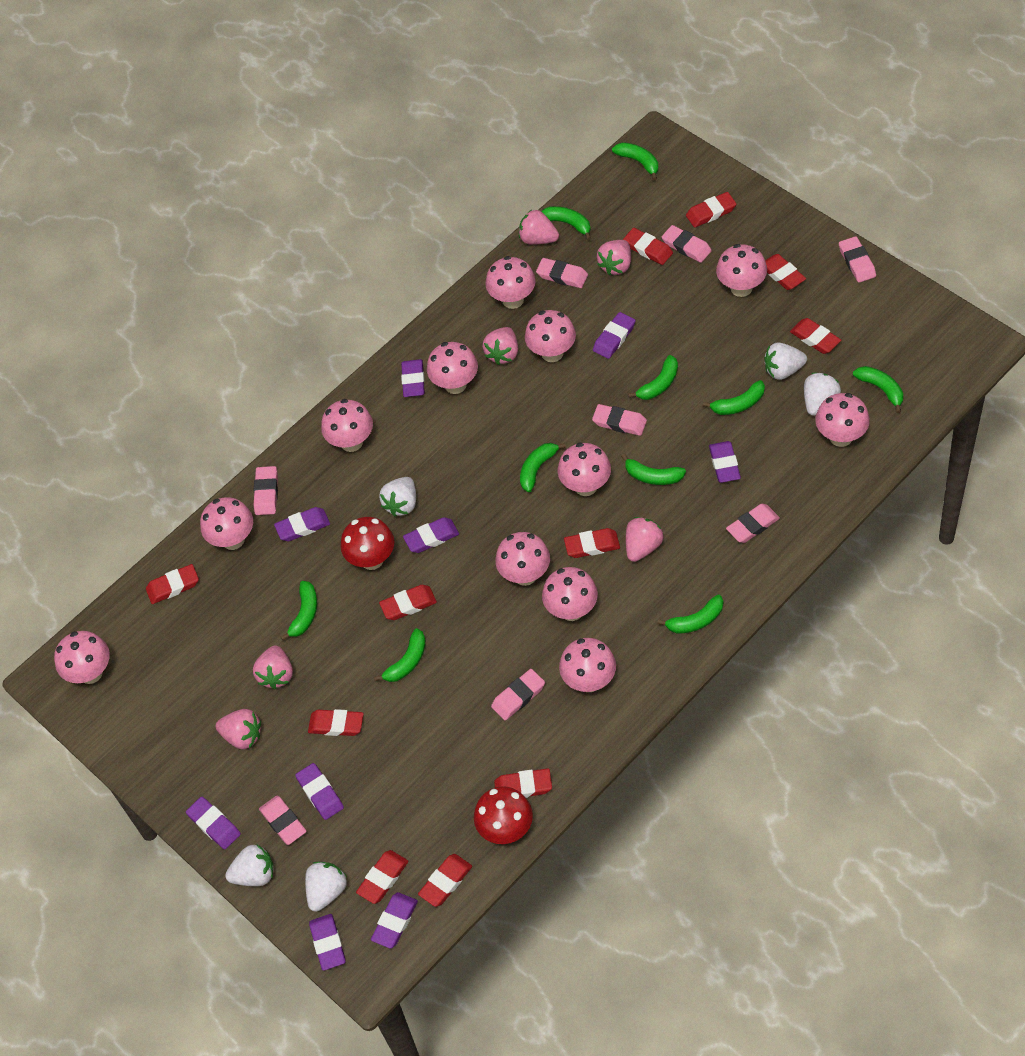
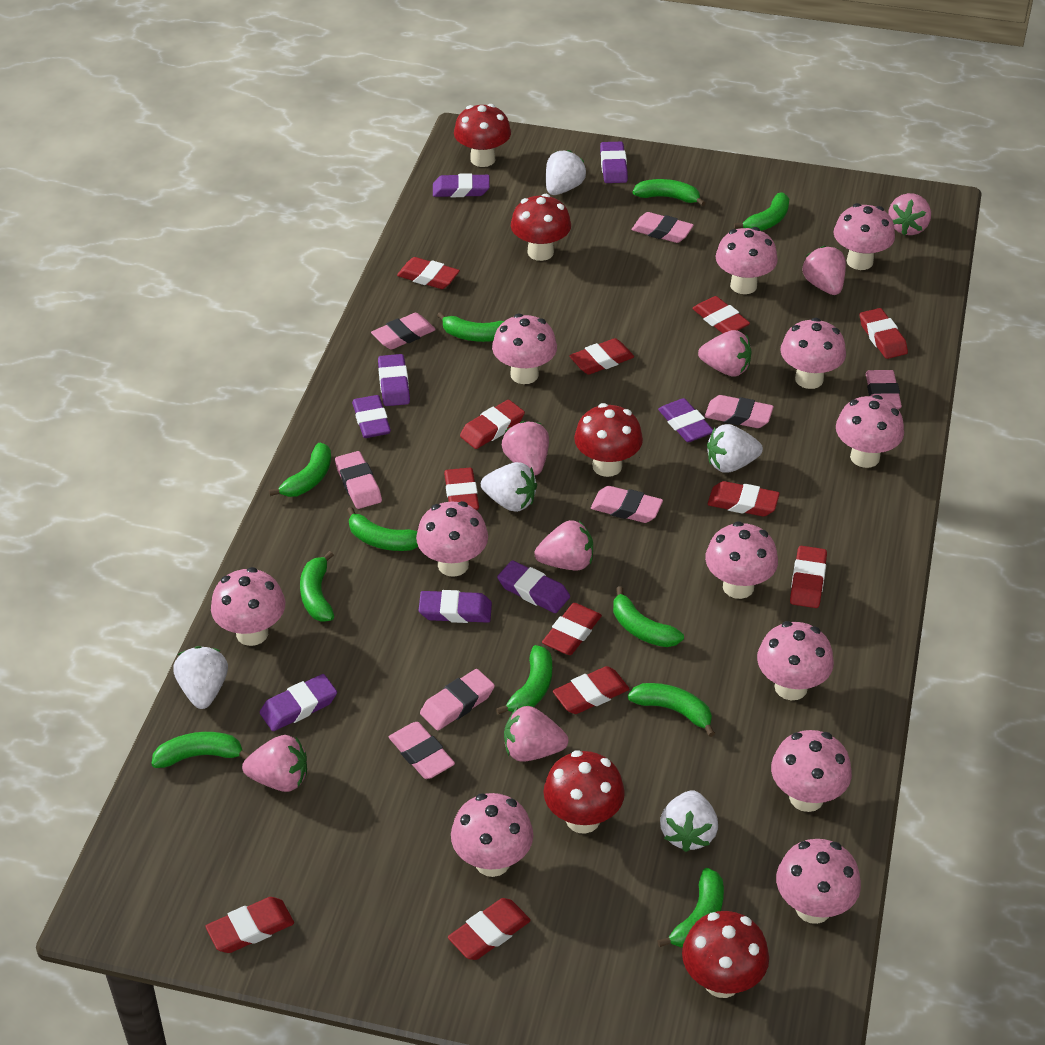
green banana: 10 -> 11
pink strawberry: 6 -> 7
purple eraser: 9 -> 8
red eraser: 11 -> 12
red mushroom: 2 -> 5

